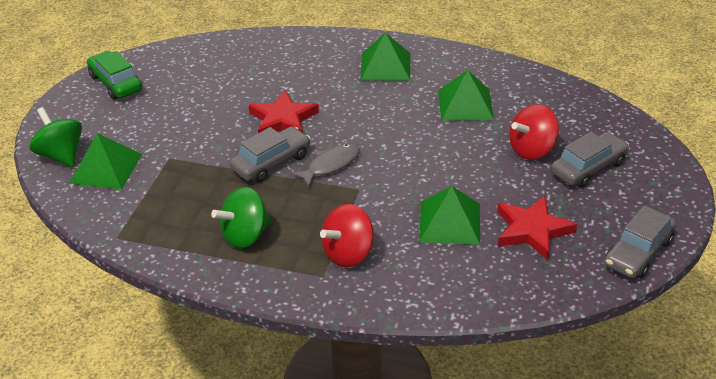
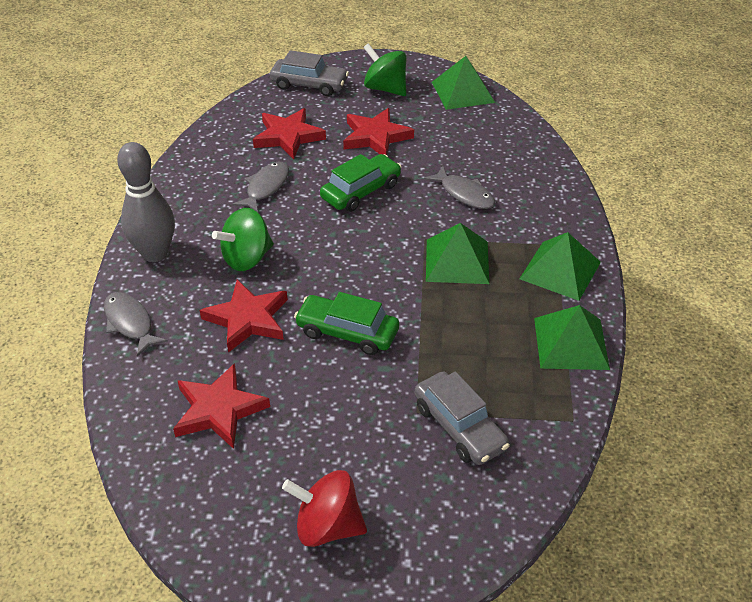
green car: 1 -> 2
grey bowling pin: 0 -> 1
grey car: 3 -> 2
grey fish: 1 -> 3
red spinning top: 2 -> 1
red star: 2 -> 4

